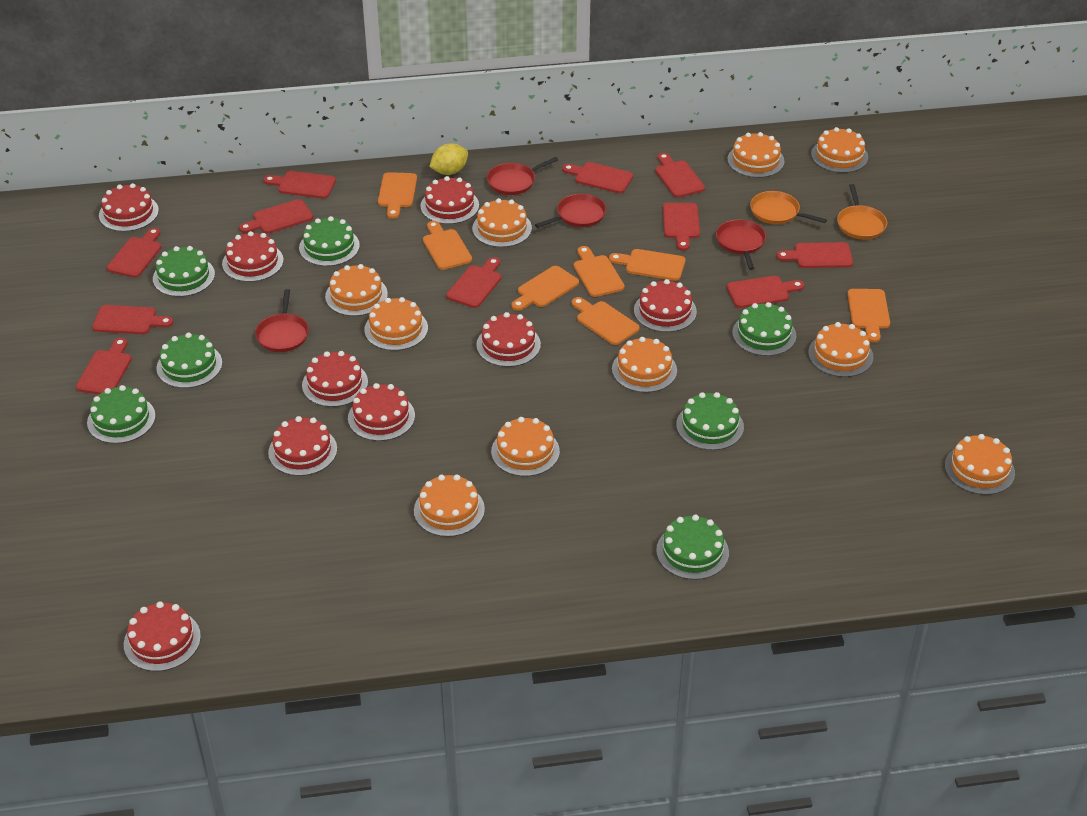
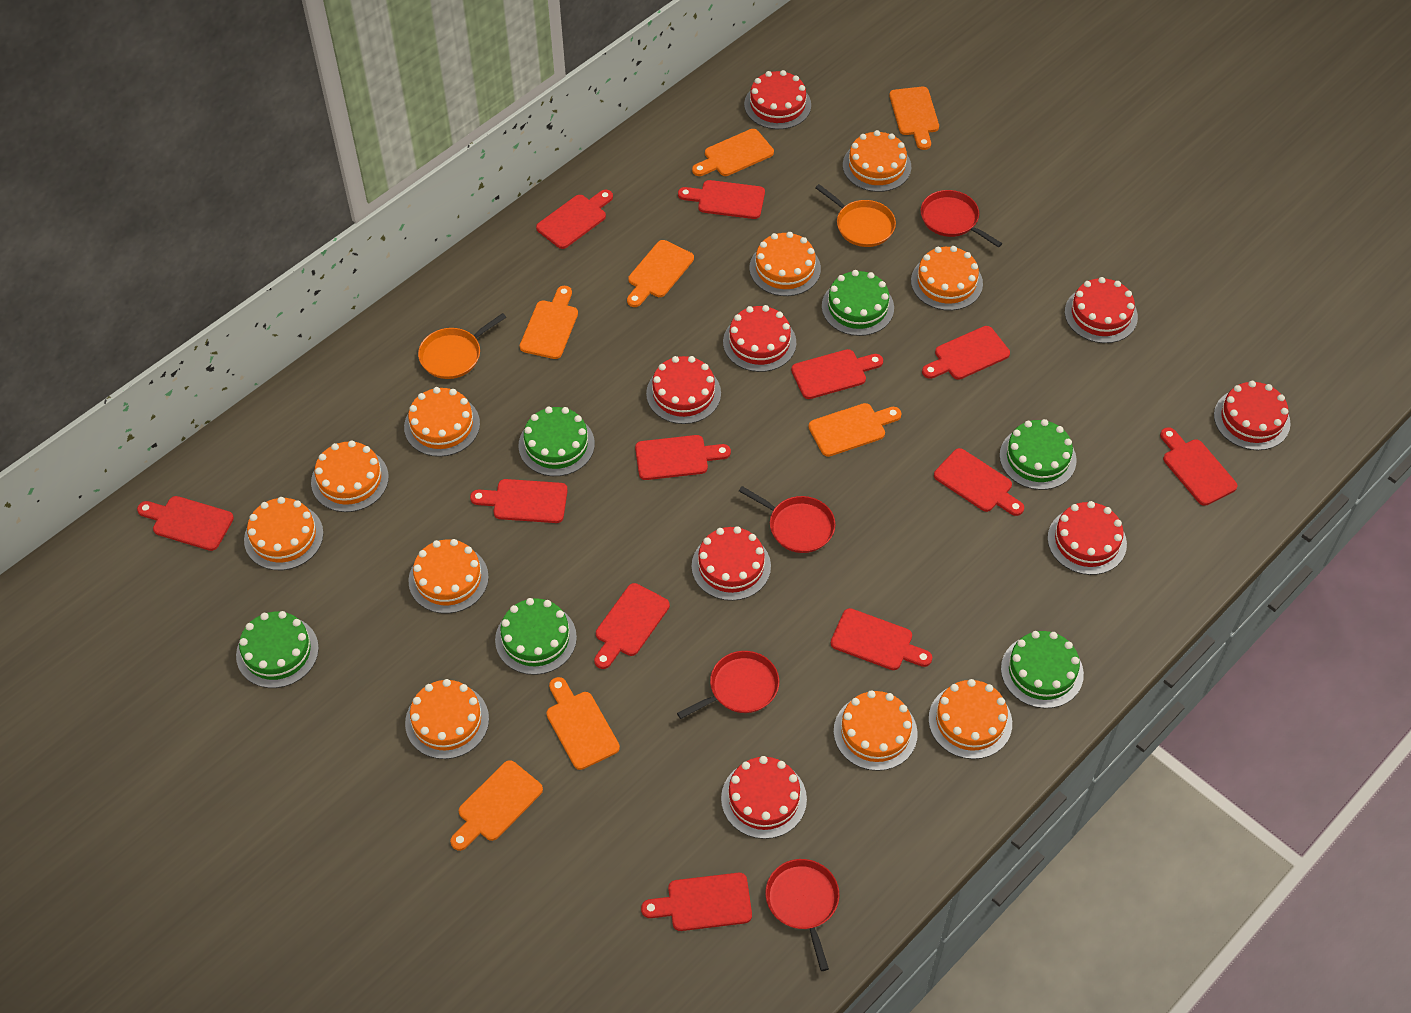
green cake: 7 -> 6
red cake: 9 -> 8
red cutting board: 11 -> 12
yellow lemon: 1 -> 0

